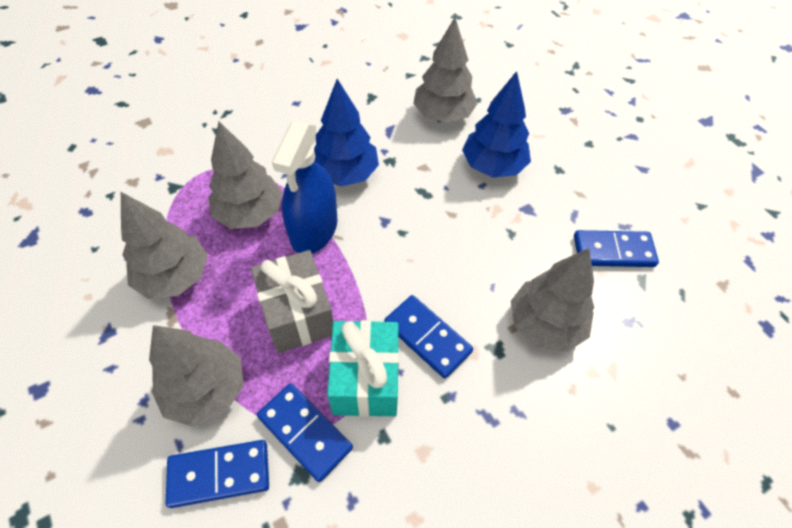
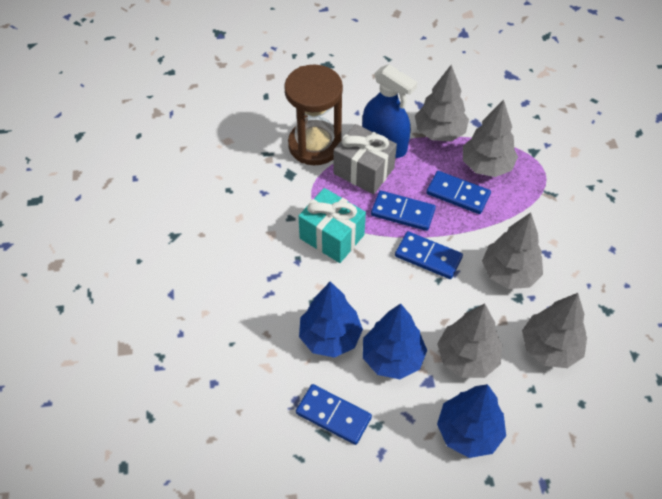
blue tree: 2 -> 3
brown hourglass: 0 -> 1

